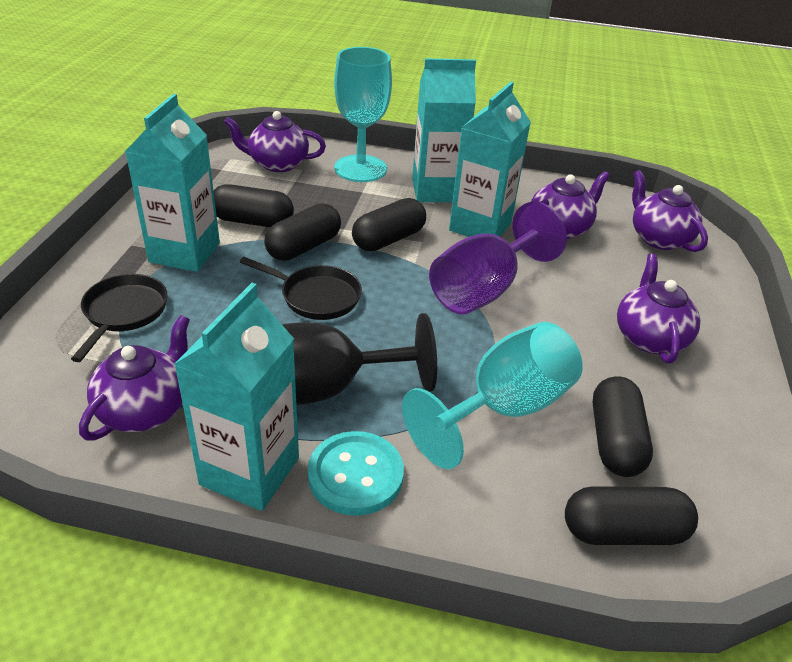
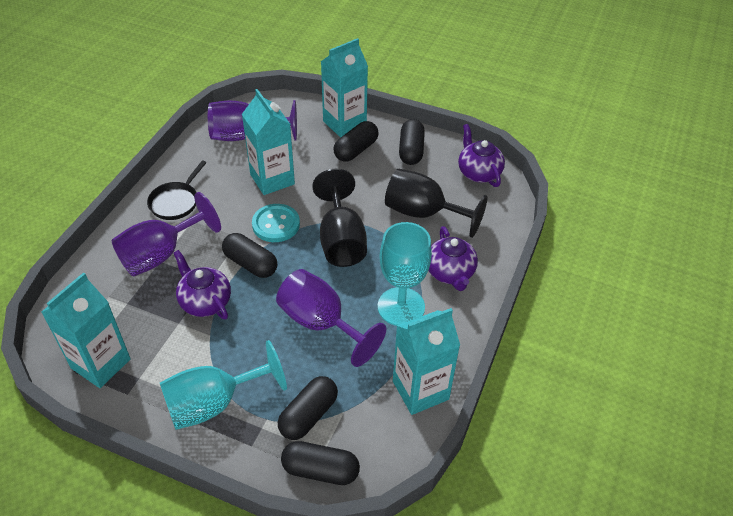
black goblet: 1 -> 2
black pan: 2 -> 1
purple goblet: 1 -> 3
purple teapot: 5 -> 3

